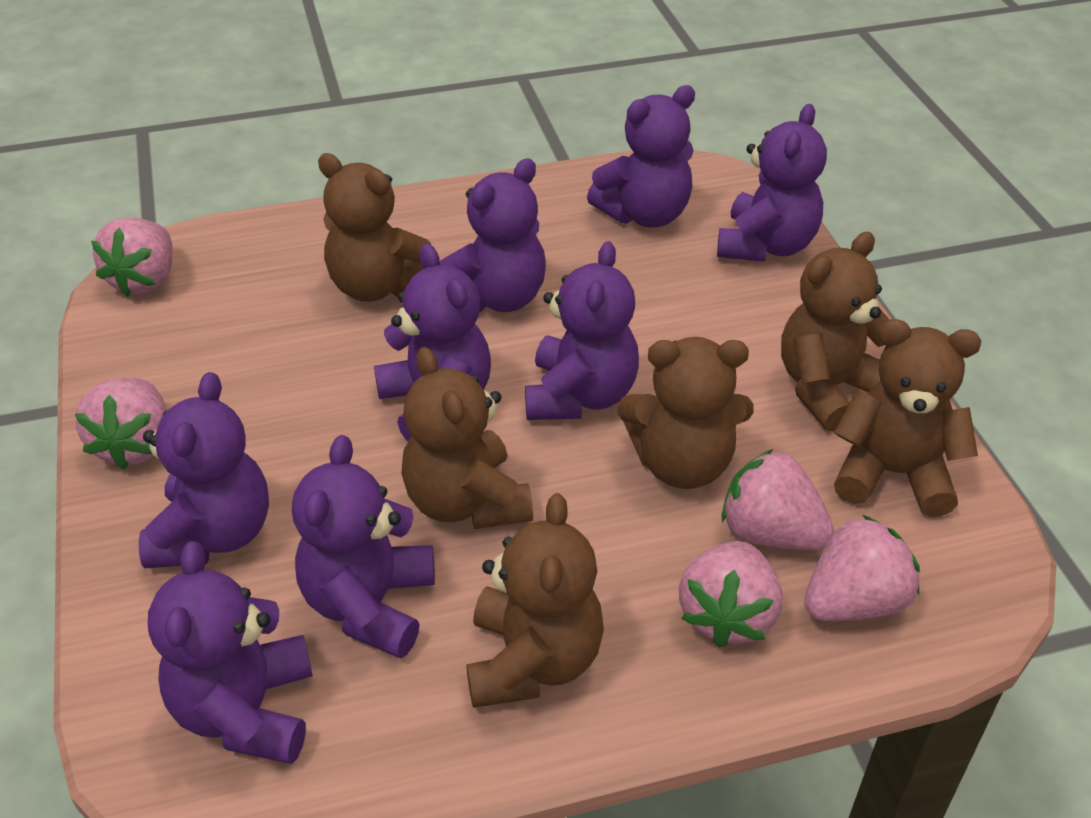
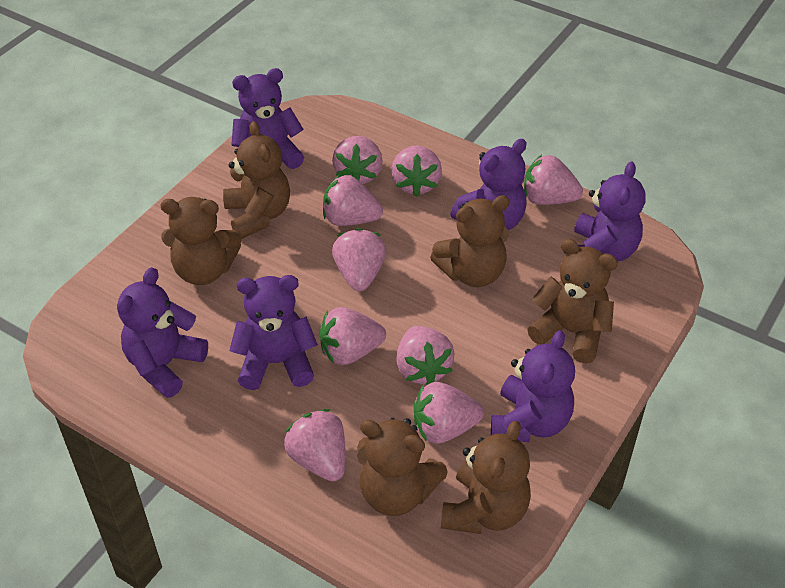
pink strawberry: 5 -> 9
purple teddy bear: 8 -> 6

